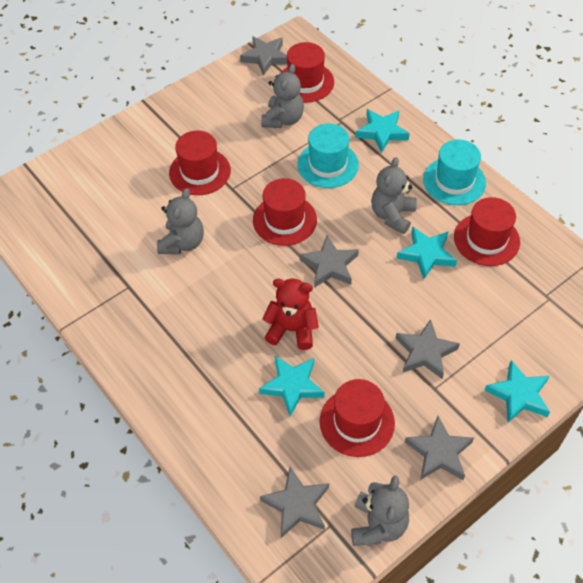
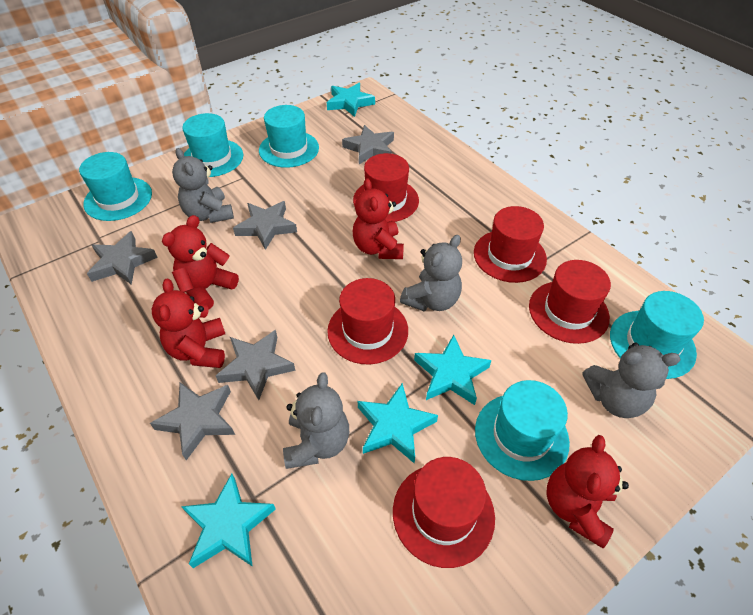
red teddy bear: 1 -> 4
turquoise hat: 2 -> 5

